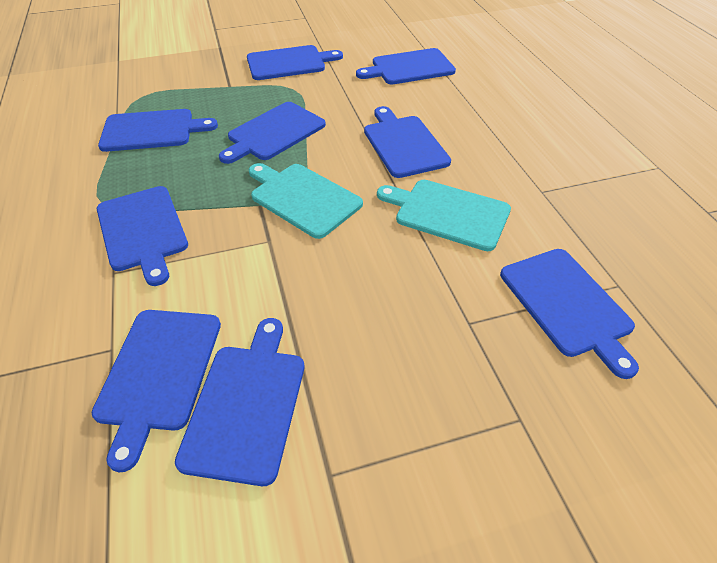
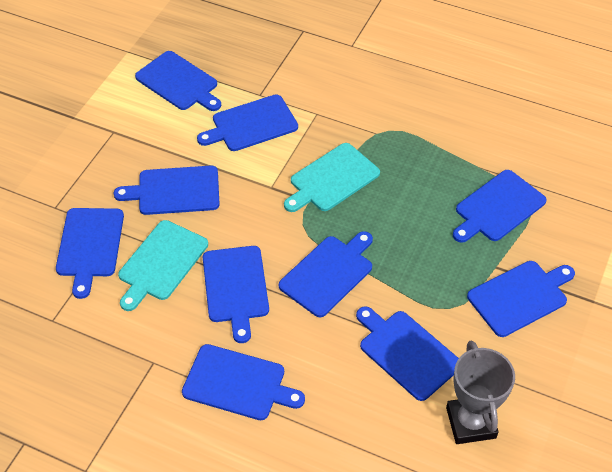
blue cutting board: 9 -> 10
grey trophy: 0 -> 1

